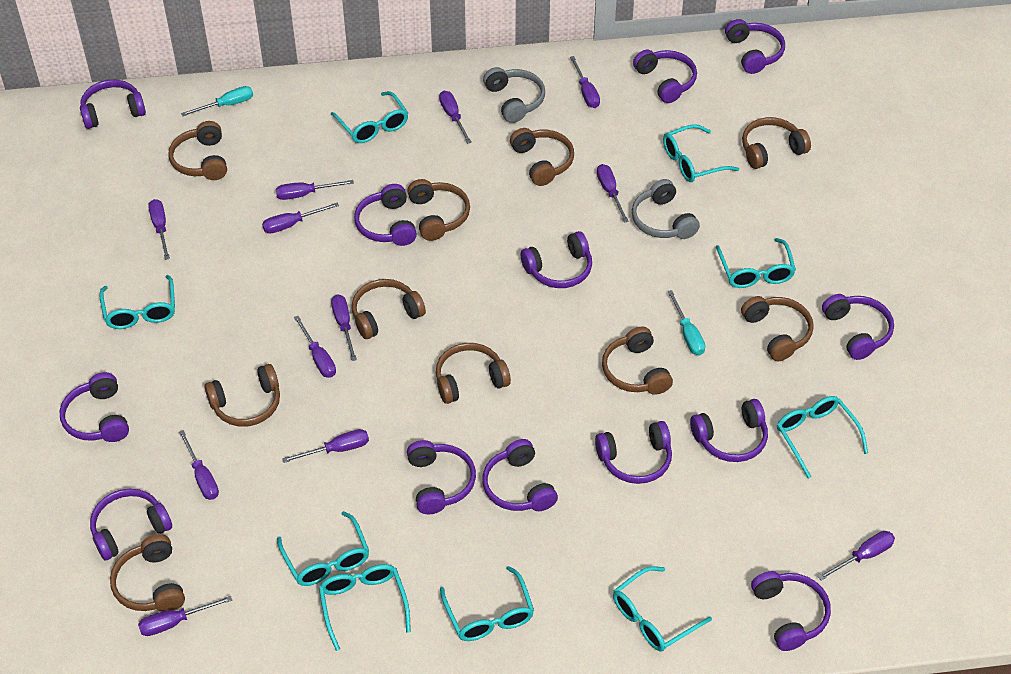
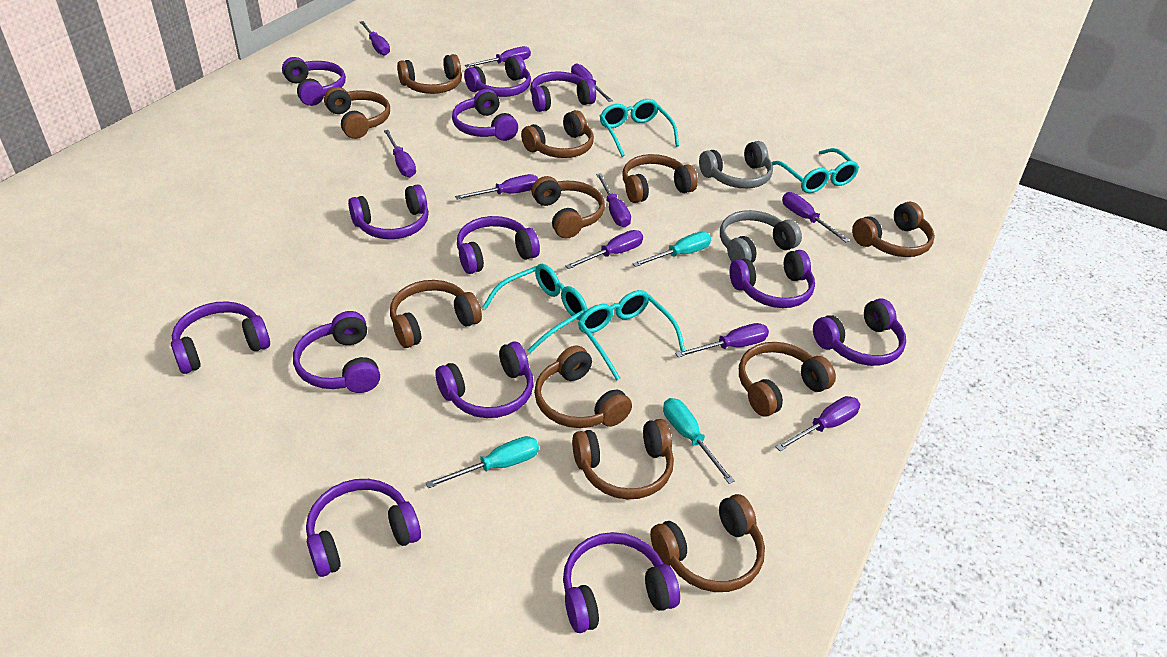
brown headphones: 10 -> 11
purple screwdriver: 12 -> 10
turquoise glasses: 9 -> 4
turquoise screwdriver: 2 -> 3

